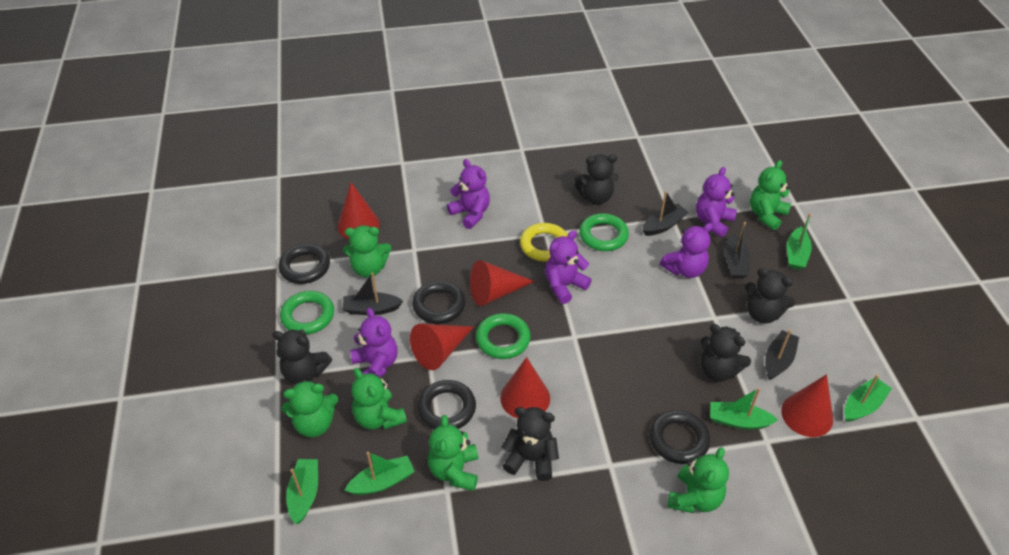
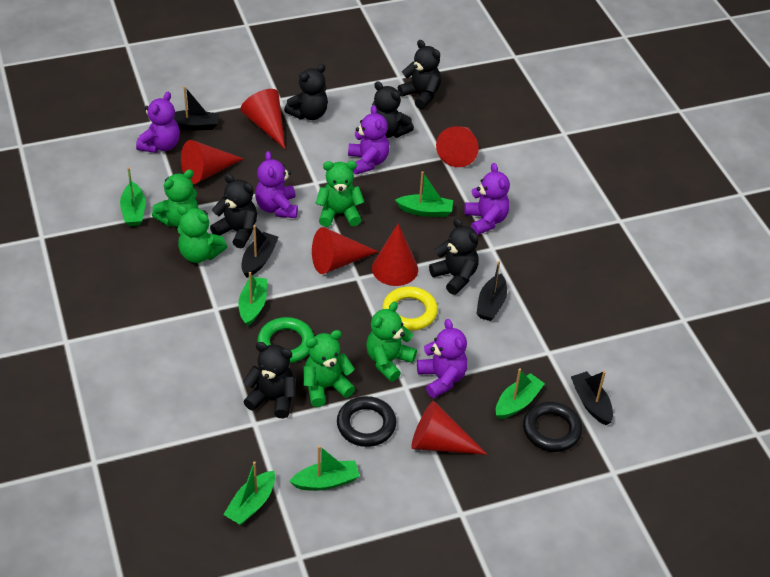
black ring: 4 -> 2
black teddy bear: 5 -> 6
green boat: 5 -> 6
green ring: 3 -> 1
green teddy bear: 6 -> 5
red cone: 5 -> 6

